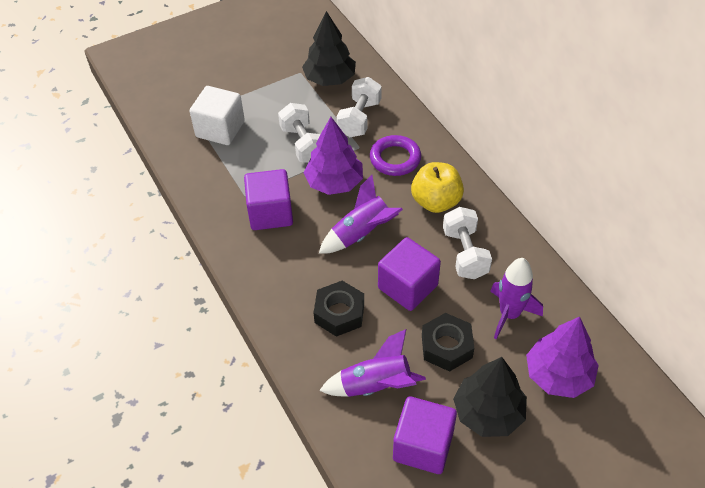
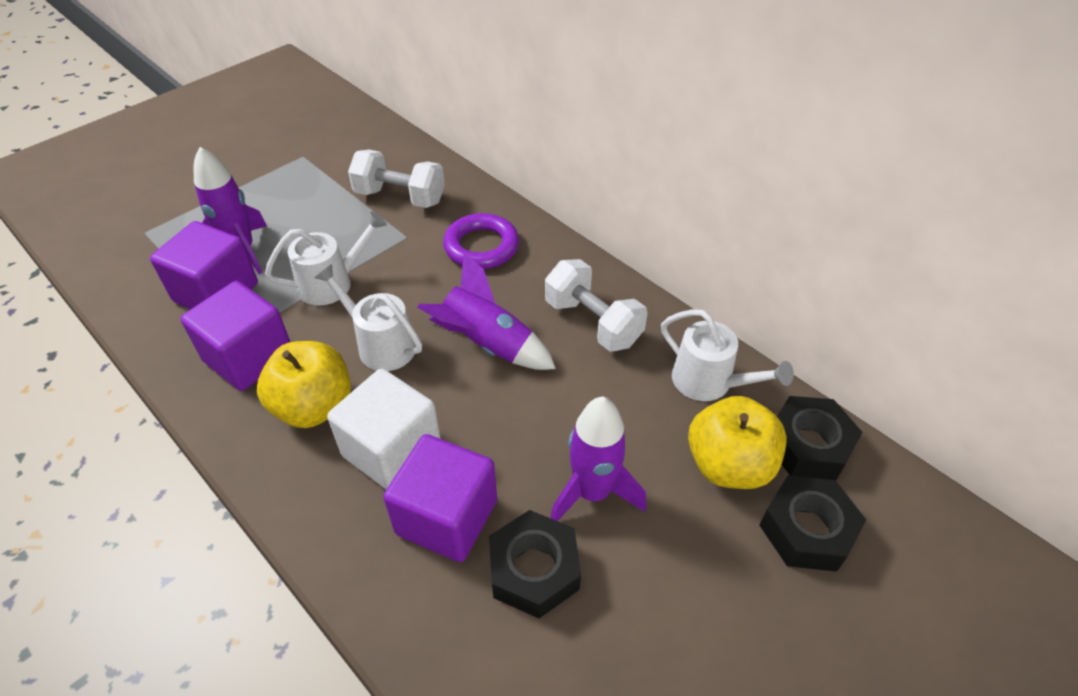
black nut: 2 -> 3
black tree: 2 -> 0
purple tree: 2 -> 0
white dumbbell: 3 -> 2
white watering can: 0 -> 3
yellow apple: 1 -> 2

